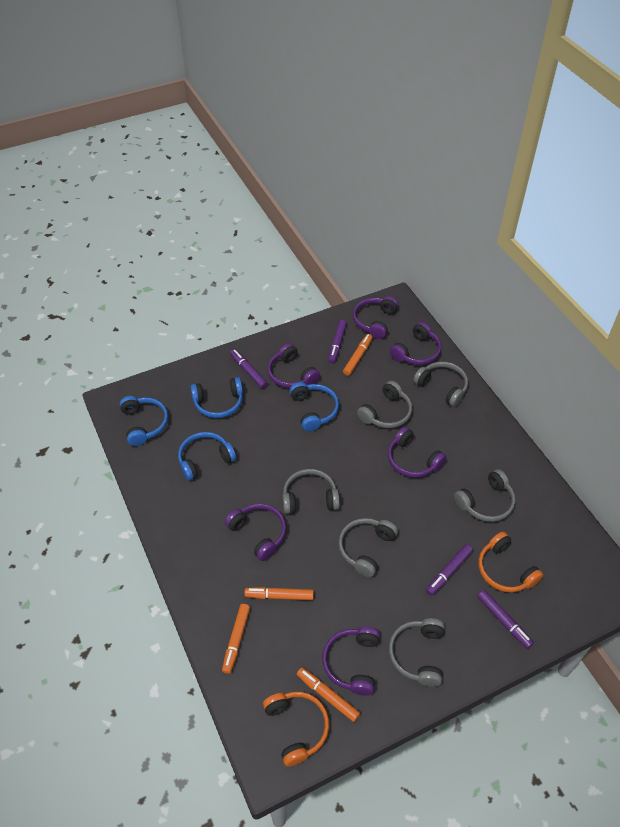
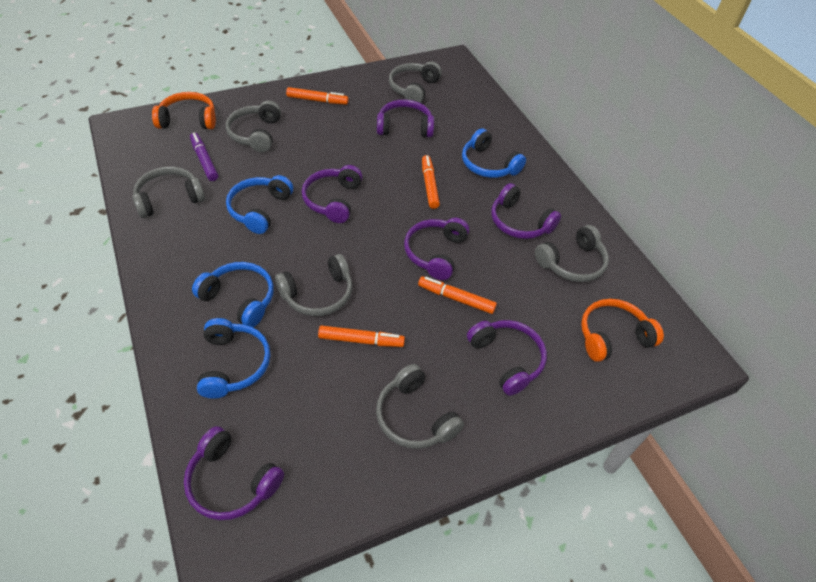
purple marker: 4 -> 1

